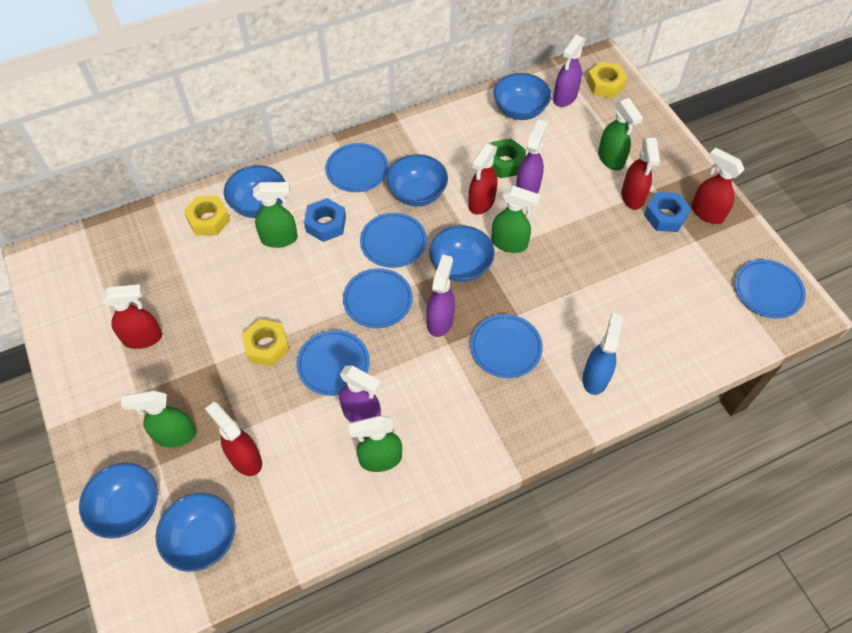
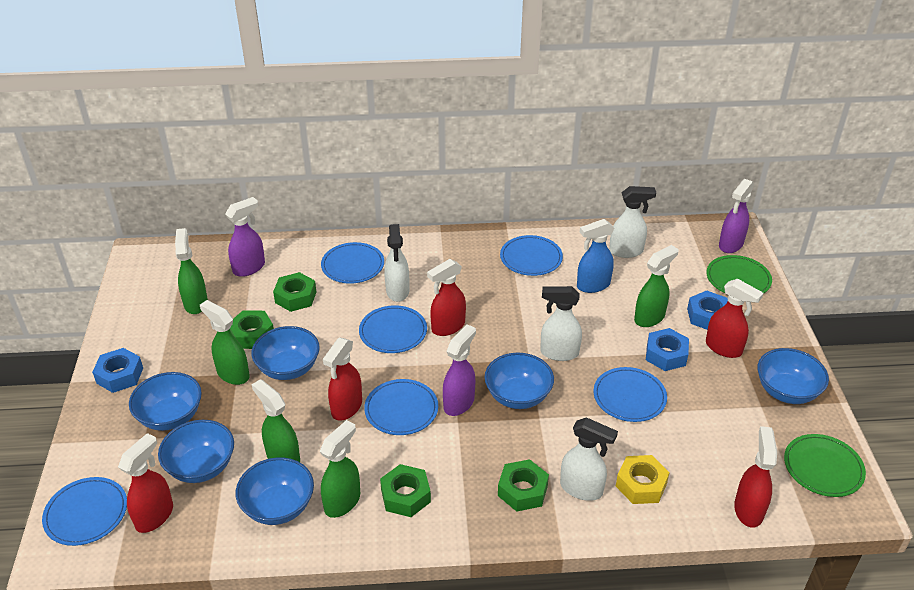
blue nut: 2 -> 3
green nut: 1 -> 4
green plate: 0 -> 2
purple spray bottle: 4 -> 3
white spray bottle: 0 -> 4
yellow nut: 3 -> 1

